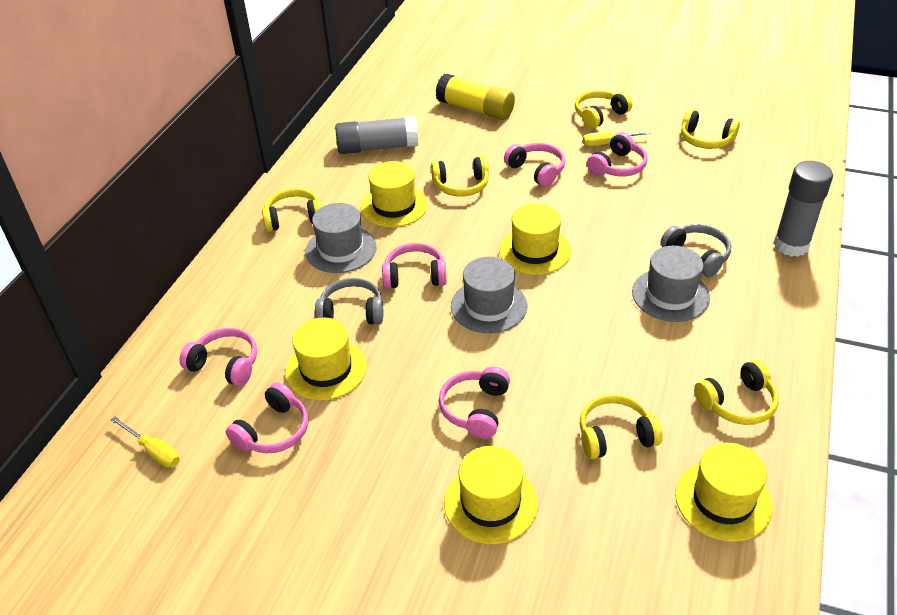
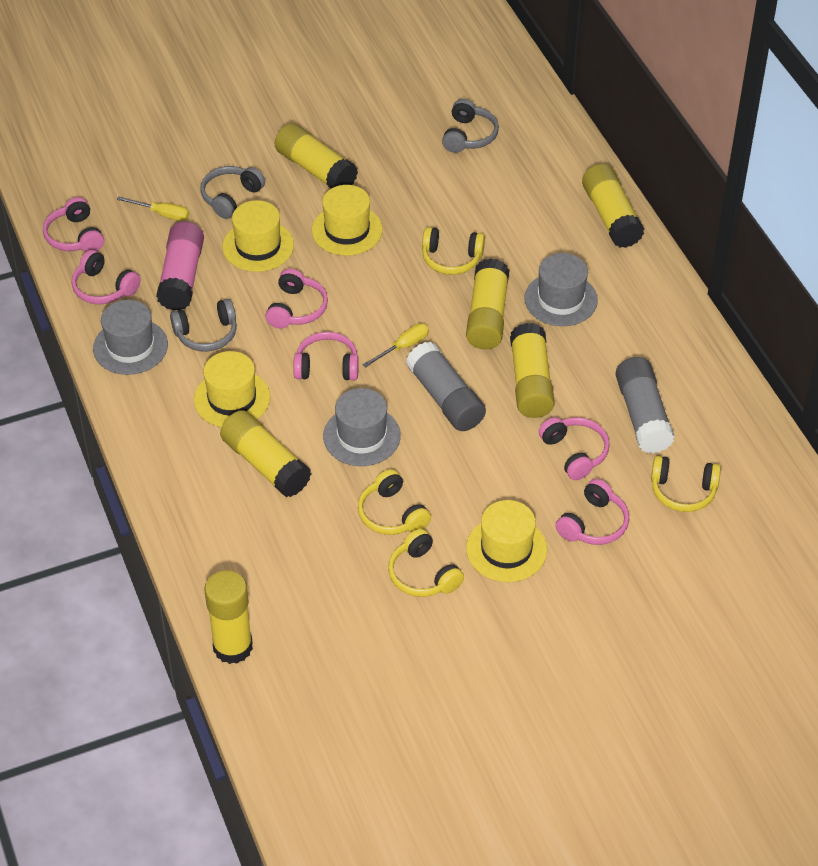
grey headphones: 2 -> 3
pink glue stick: 0 -> 1
yellow glue stick: 1 -> 6
yellow hat: 5 -> 4
yellow headphones: 6 -> 4

